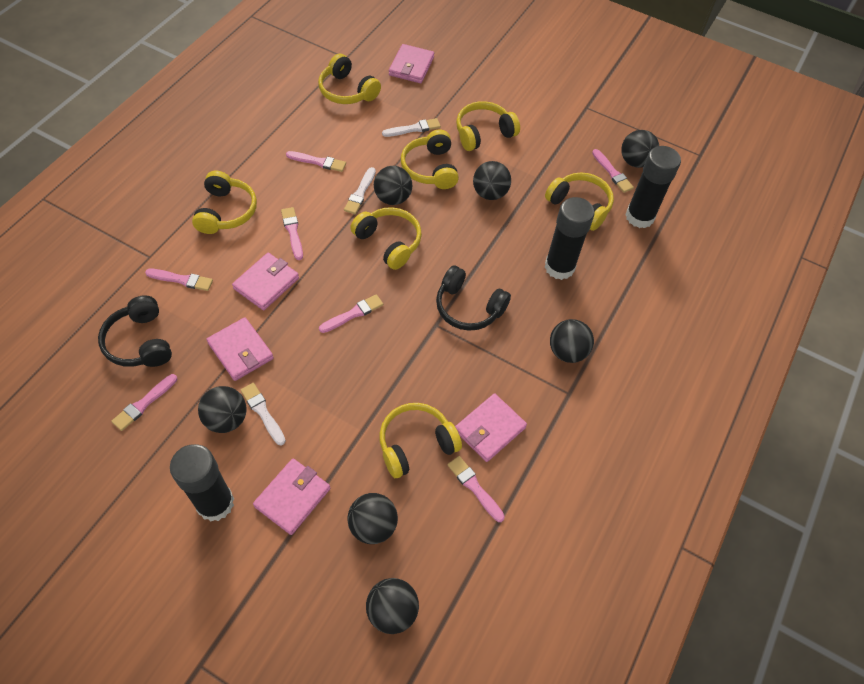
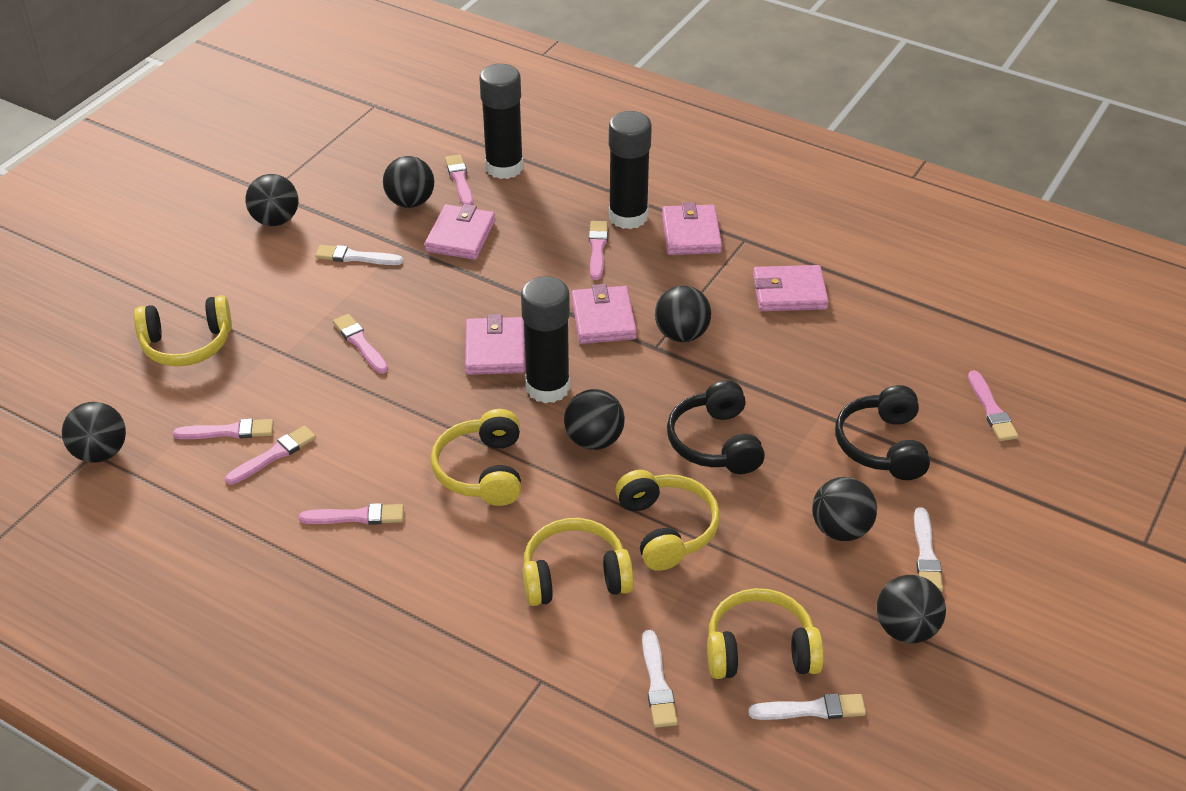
white brush: 3 -> 4
yellow headphones: 7 -> 5

